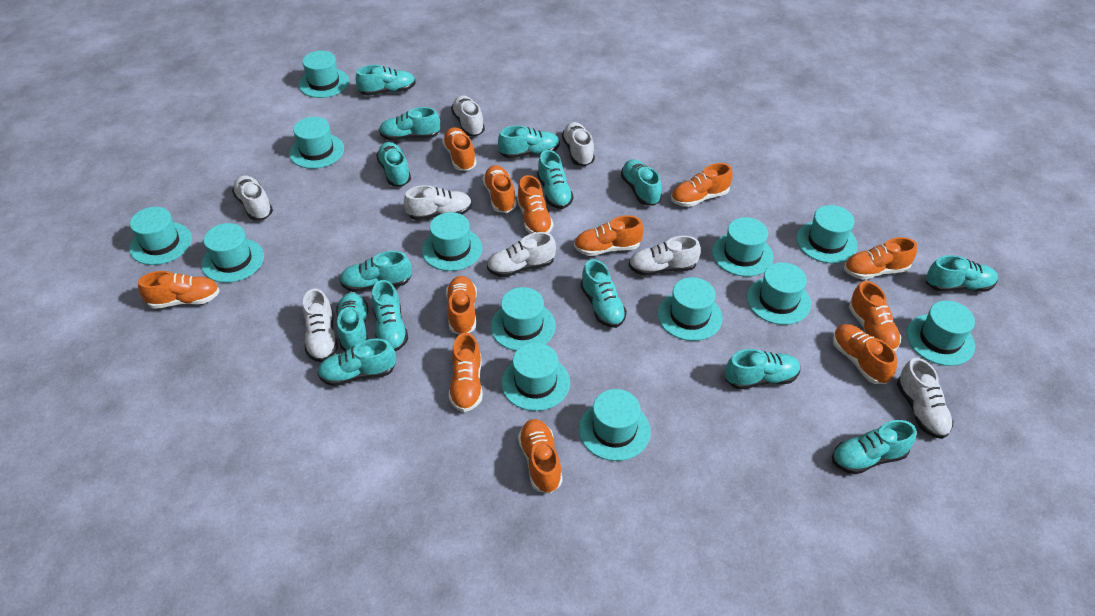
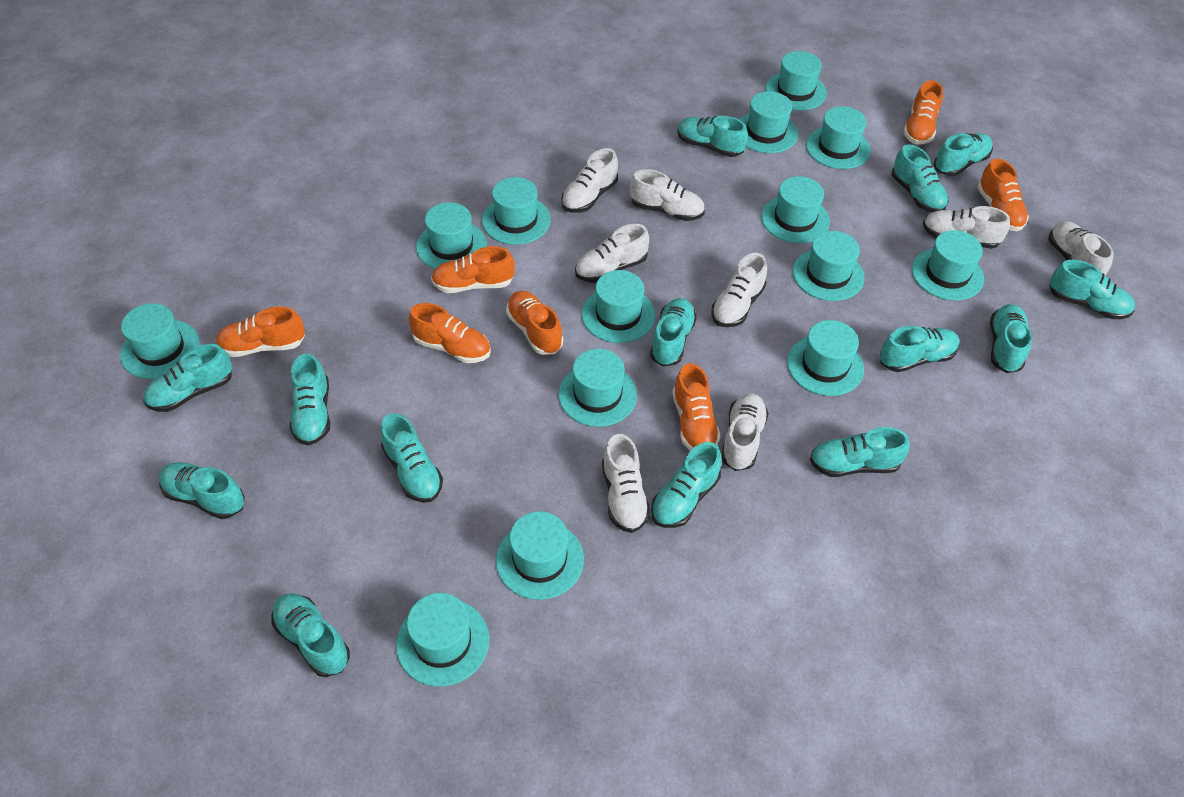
orange shoe: 12 -> 7
turquoise hat: 13 -> 14

